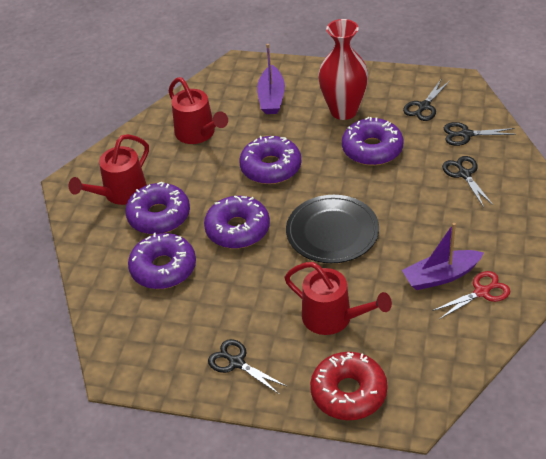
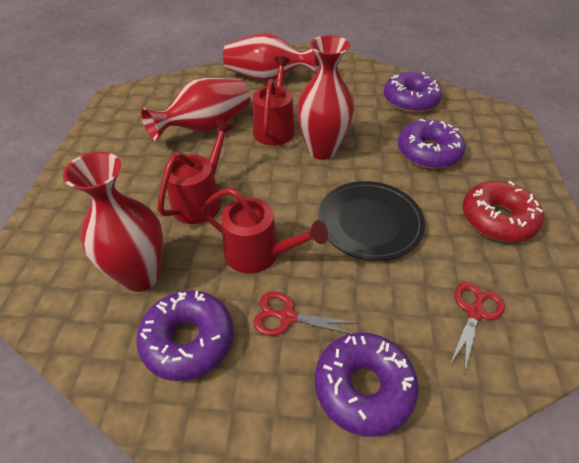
black scissors: 4 -> 0
purple boat: 2 -> 0
purple donut: 5 -> 4
red scissors: 1 -> 2
red vase: 1 -> 4

